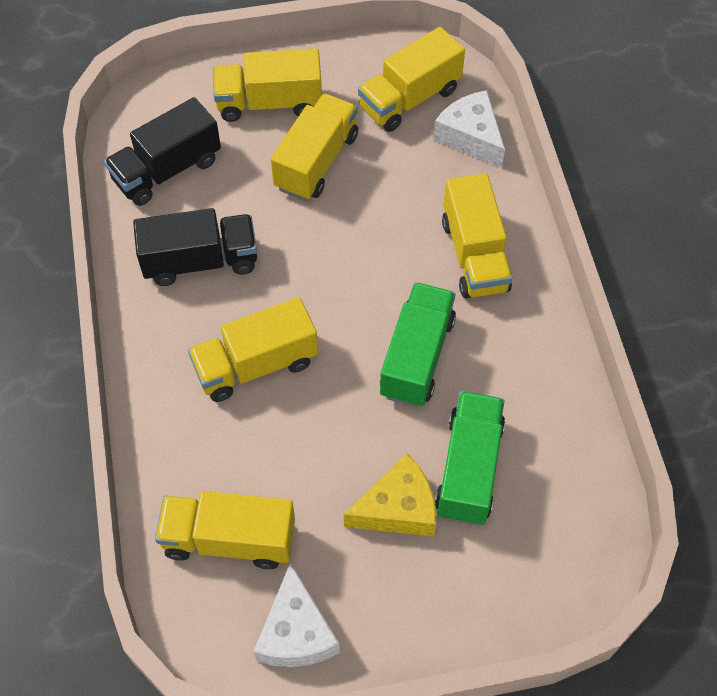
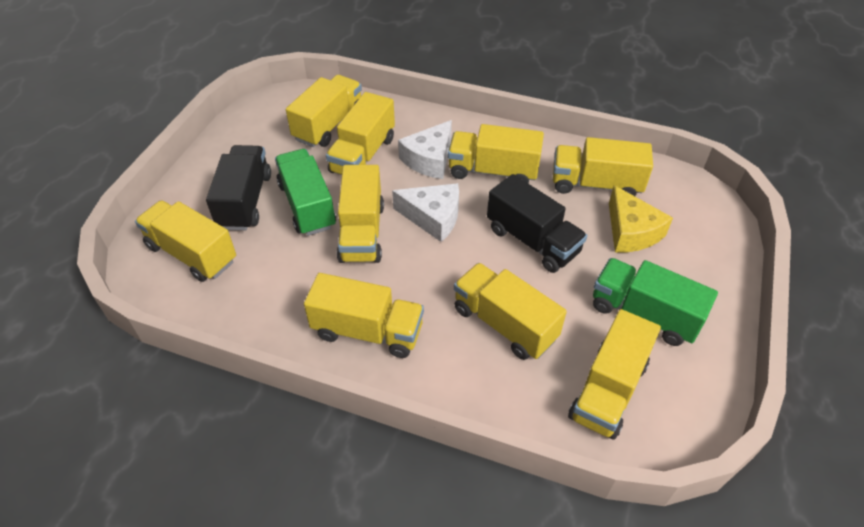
yellow truck: 6 -> 9

